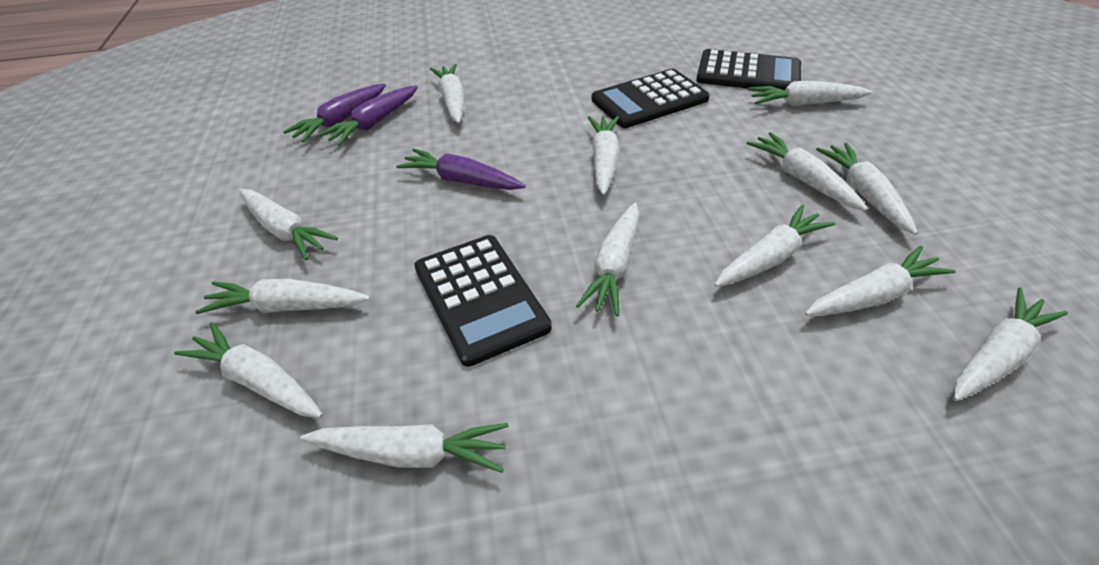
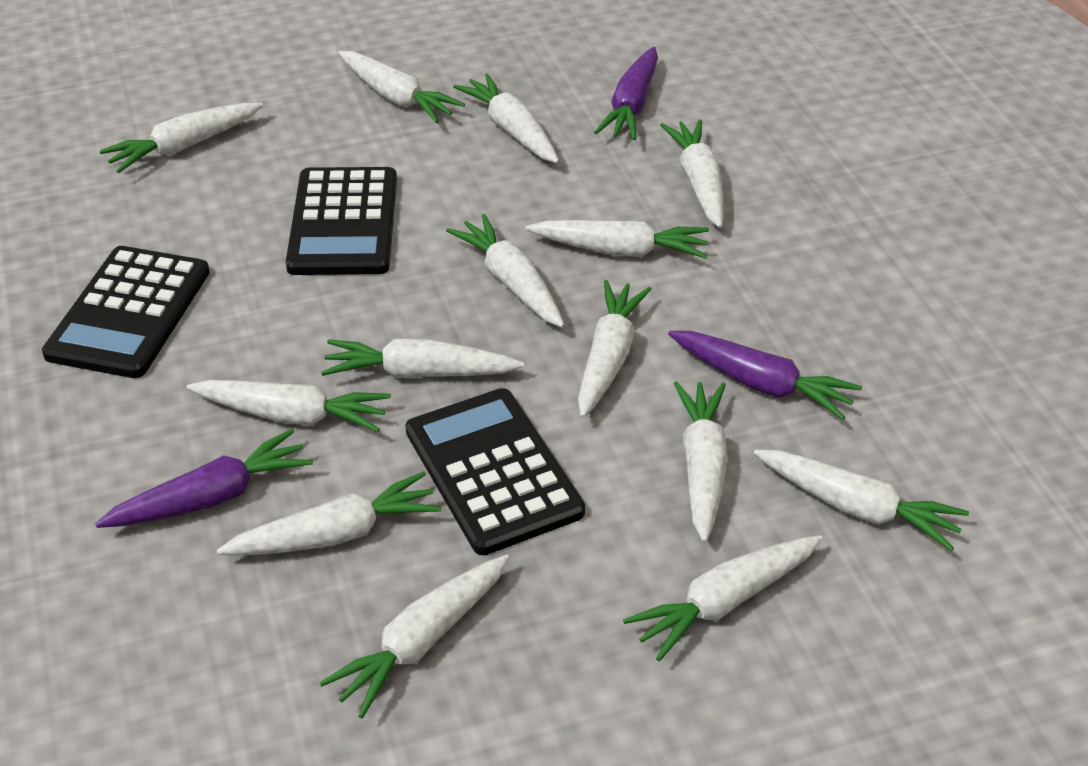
white carrot: 13 -> 14

